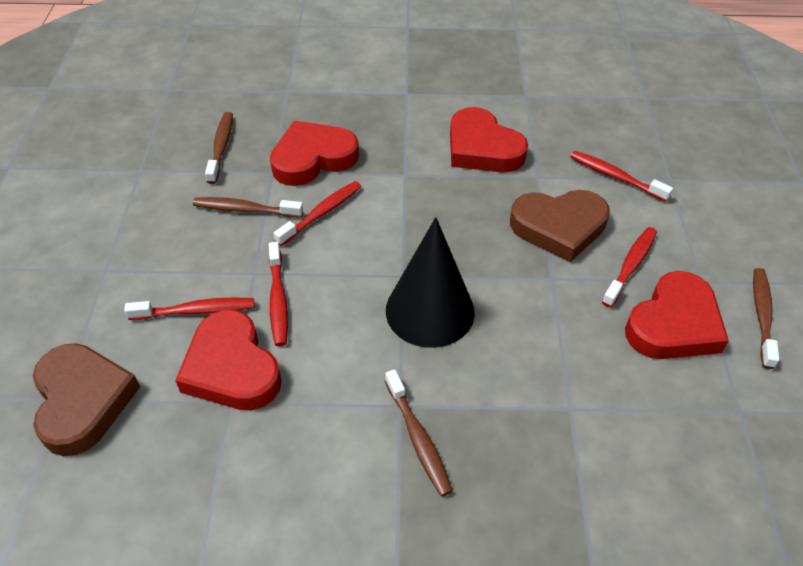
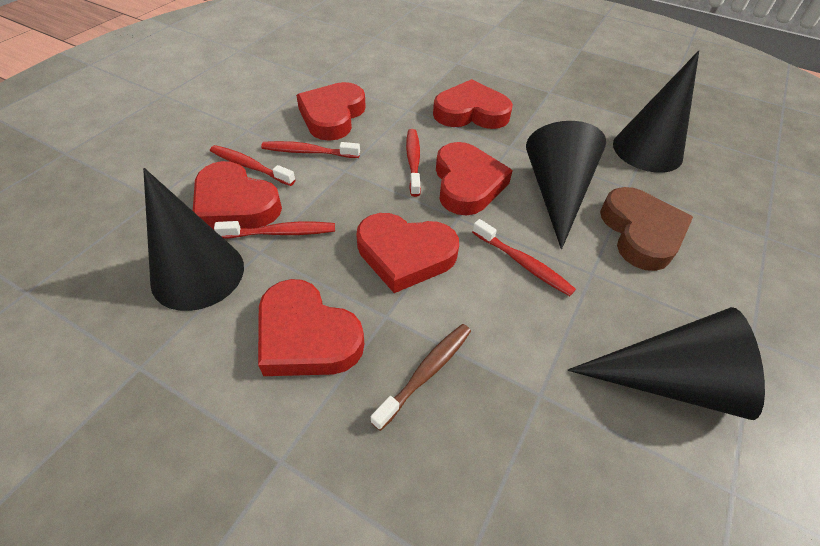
black cone: 1 -> 4
brown heart: 2 -> 1
brown toothbrush: 4 -> 1
red heart: 4 -> 6

